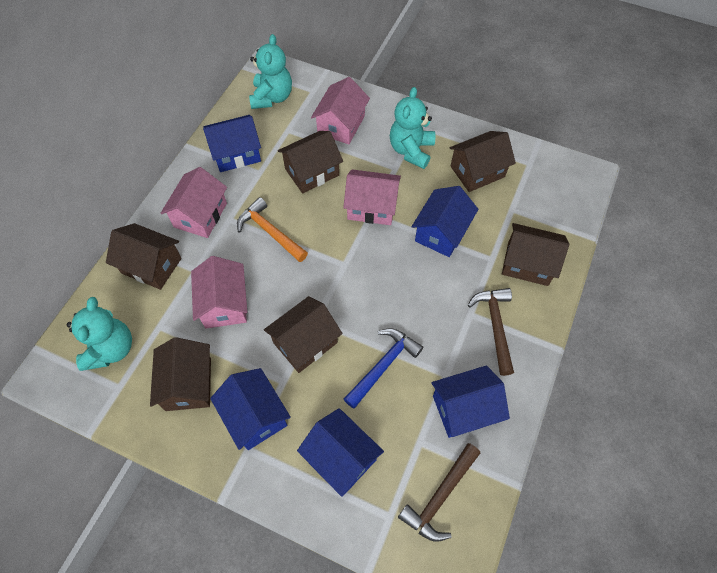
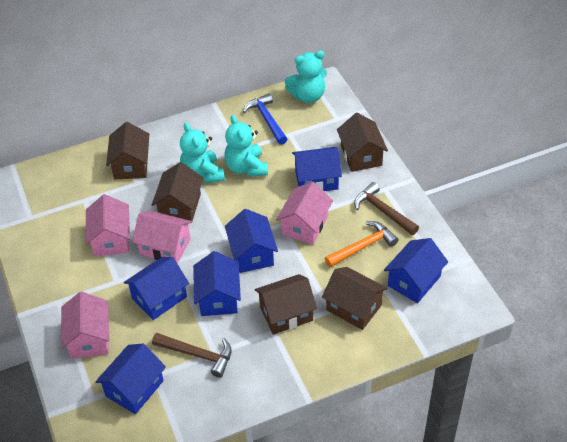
blue house: 5 -> 6
brown house: 6 -> 5

